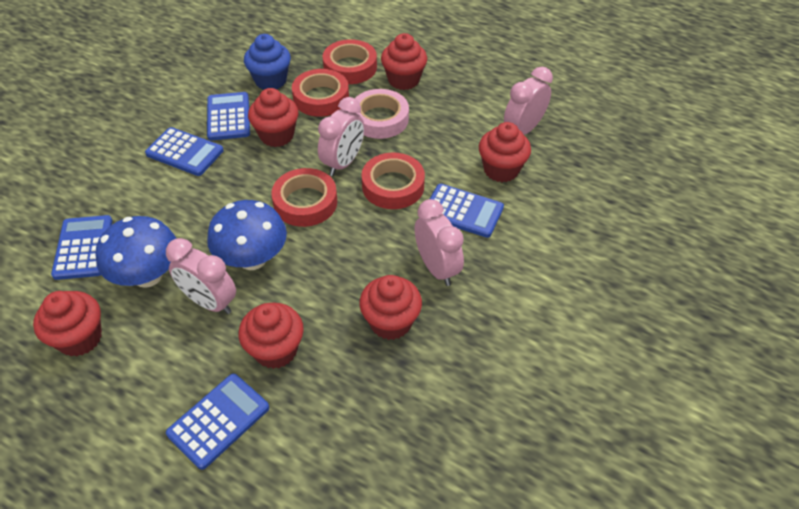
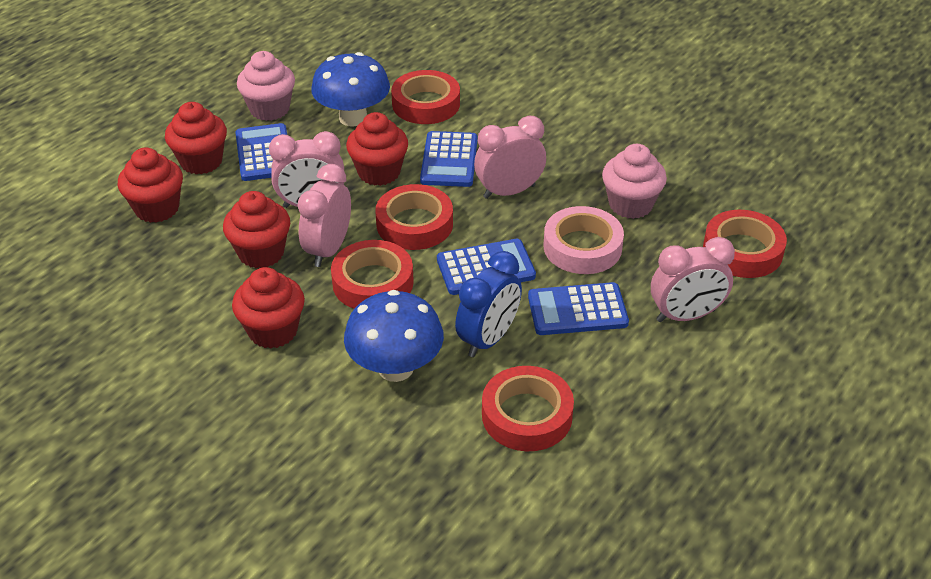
blue calculator: 5 -> 4
blue clock: 0 -> 1
blue cupcake: 1 -> 0
pink cupcake: 0 -> 2
red cupcake: 6 -> 5
red tape: 4 -> 5

